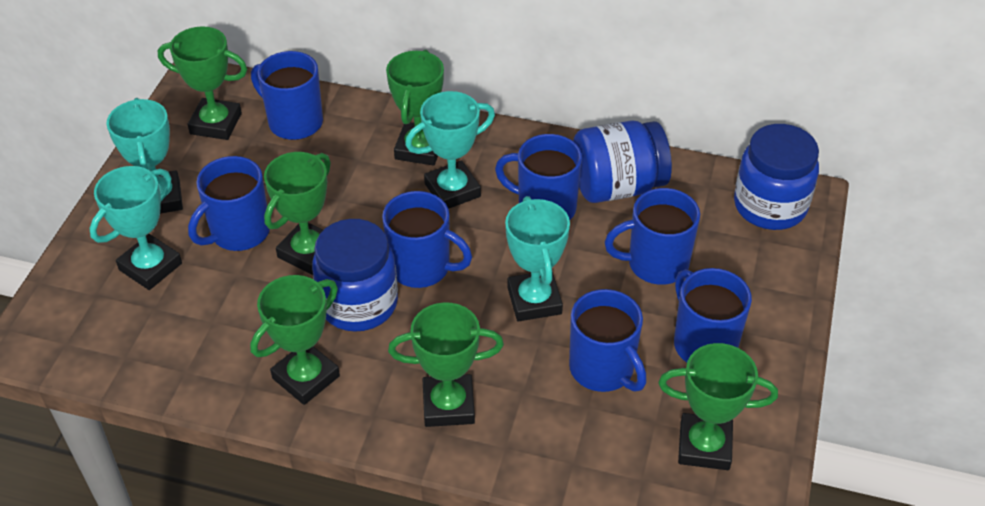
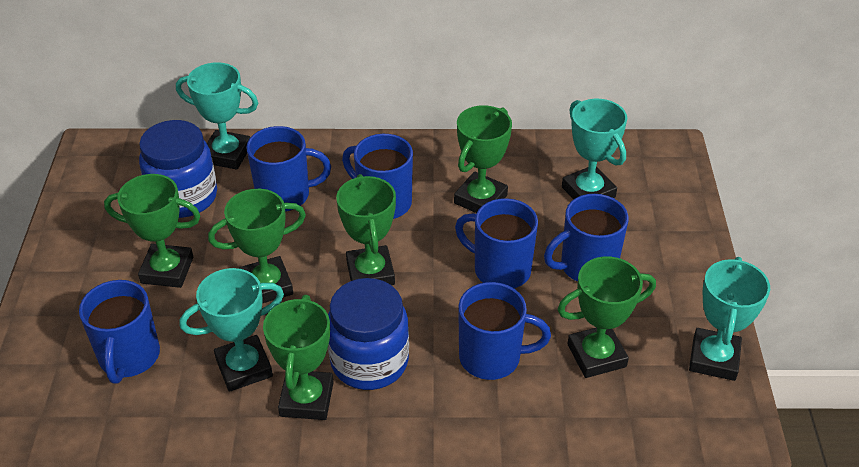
blue jar: 3 -> 2
blue mug: 7 -> 6

